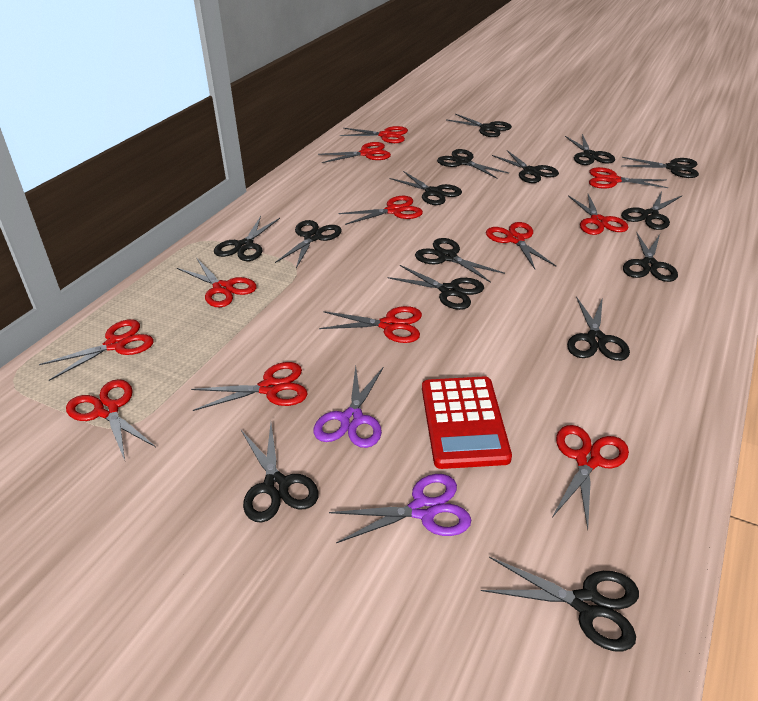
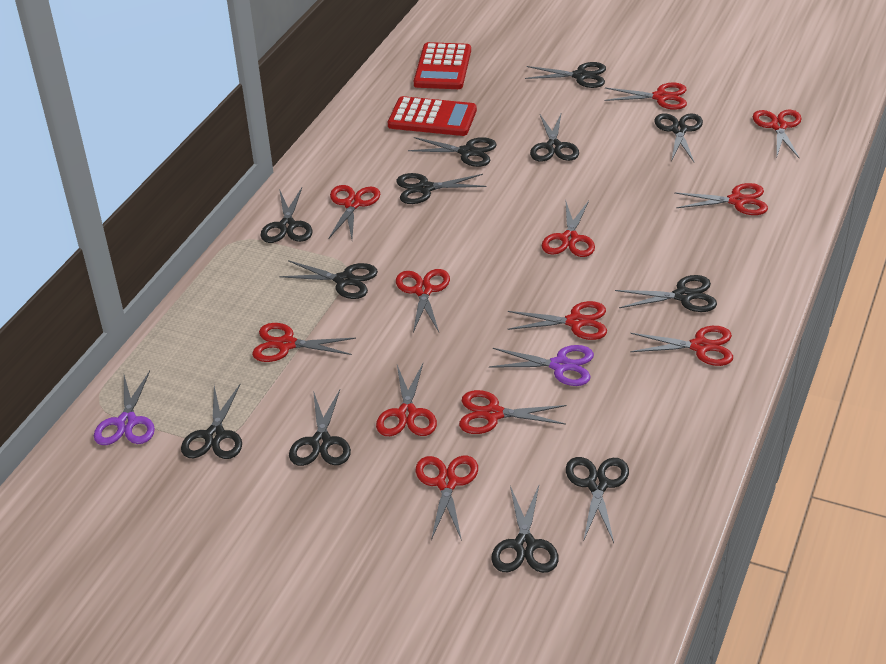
black scissors: 15 -> 12
red calculator: 1 -> 2

